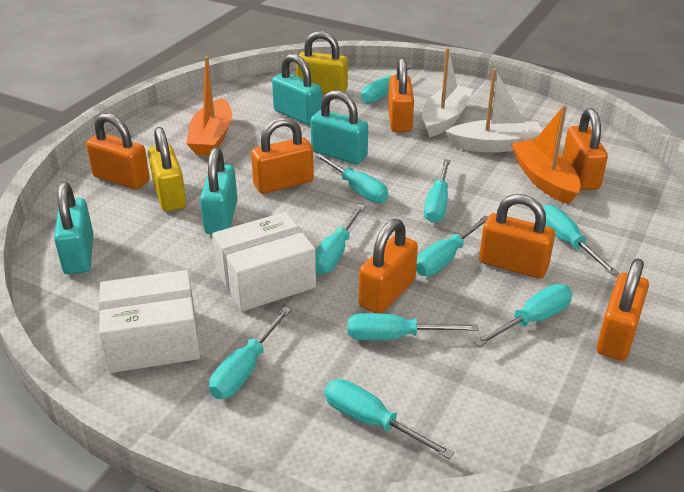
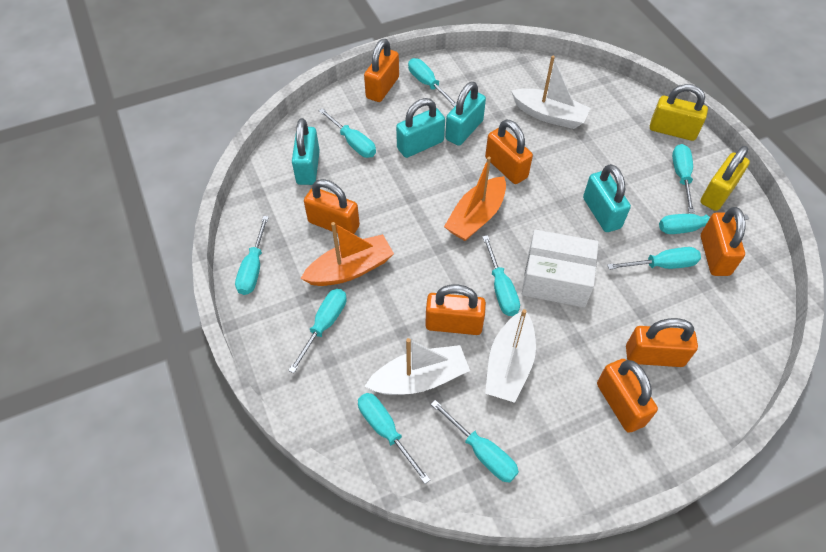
white boat: 2 -> 3
white box: 2 -> 1

